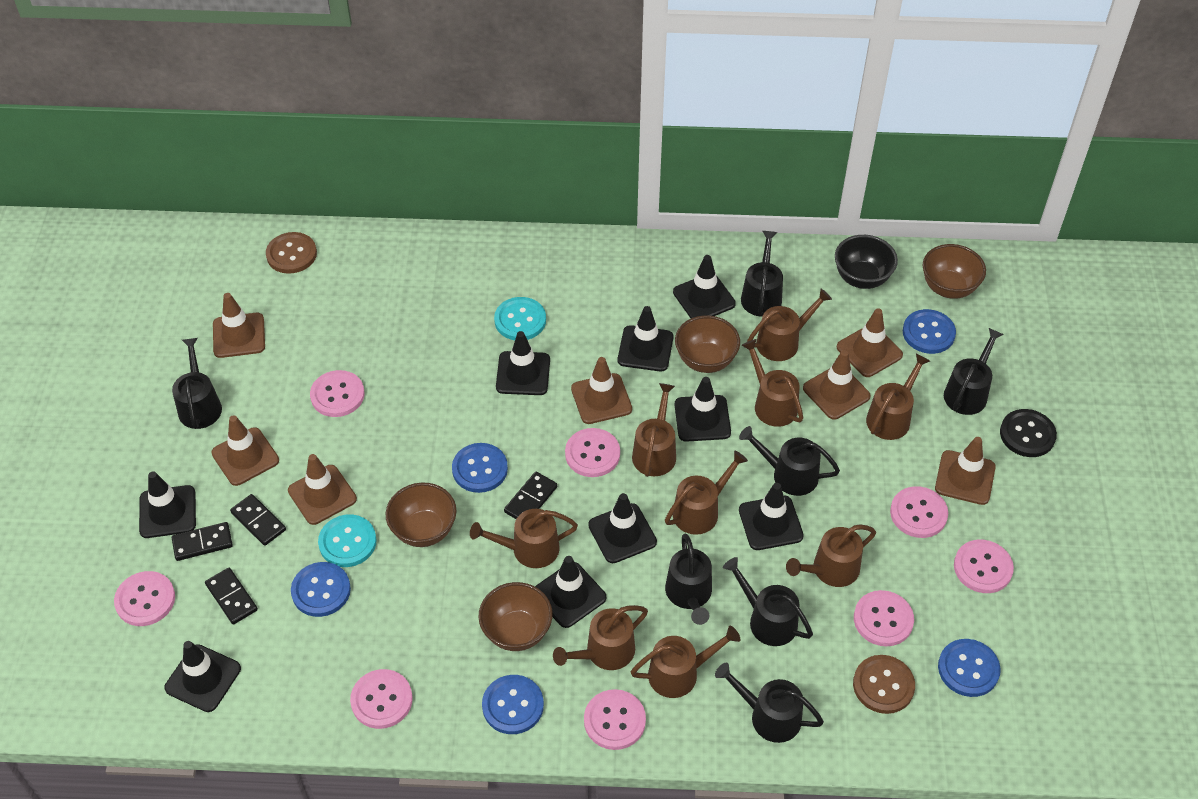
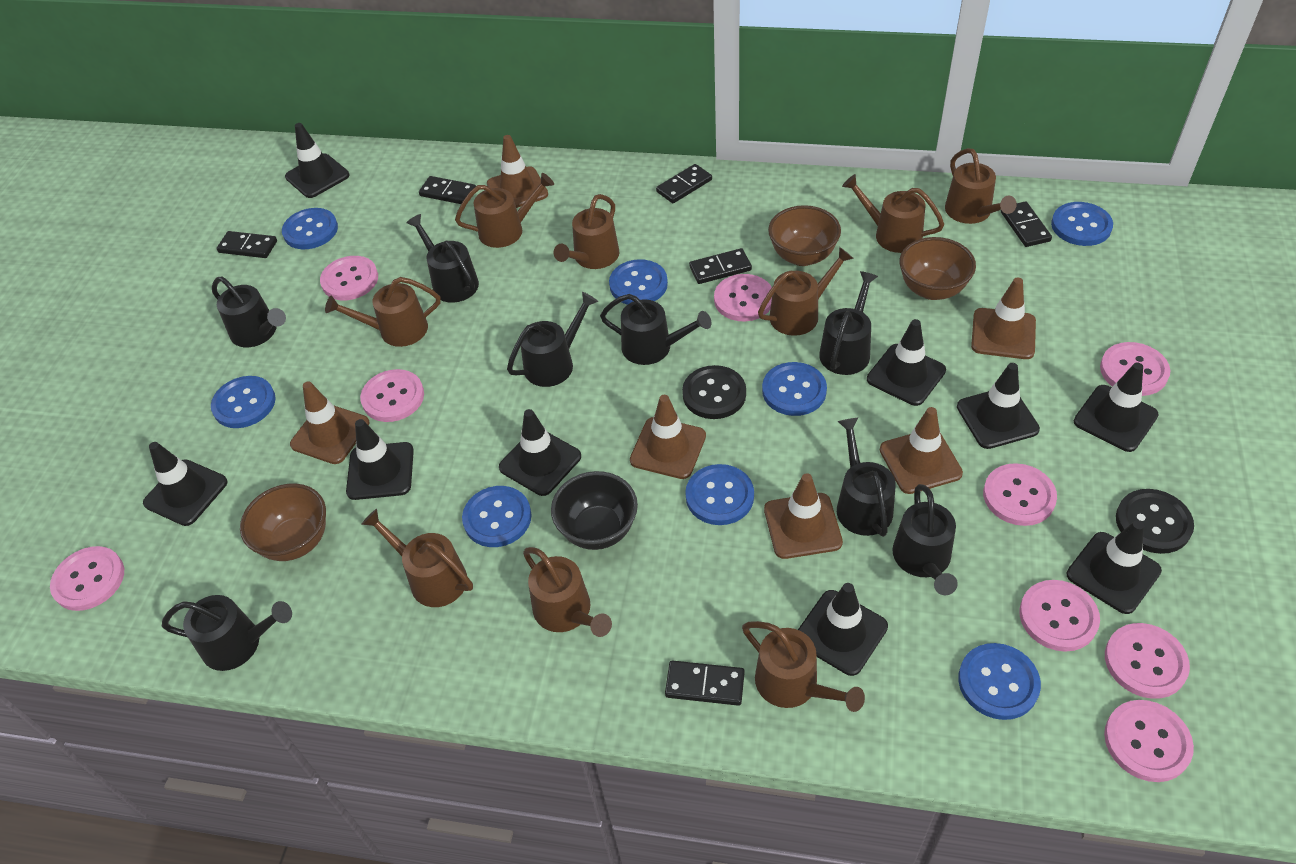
black button: 1 -> 2
black domino: 4 -> 6
black watering can: 7 -> 8
blue button: 5 -> 8
brown bowl: 4 -> 3
brown button: 2 -> 0
brown traffic cone: 7 -> 6
pink button: 8 -> 9
turquoise button: 2 -> 0

